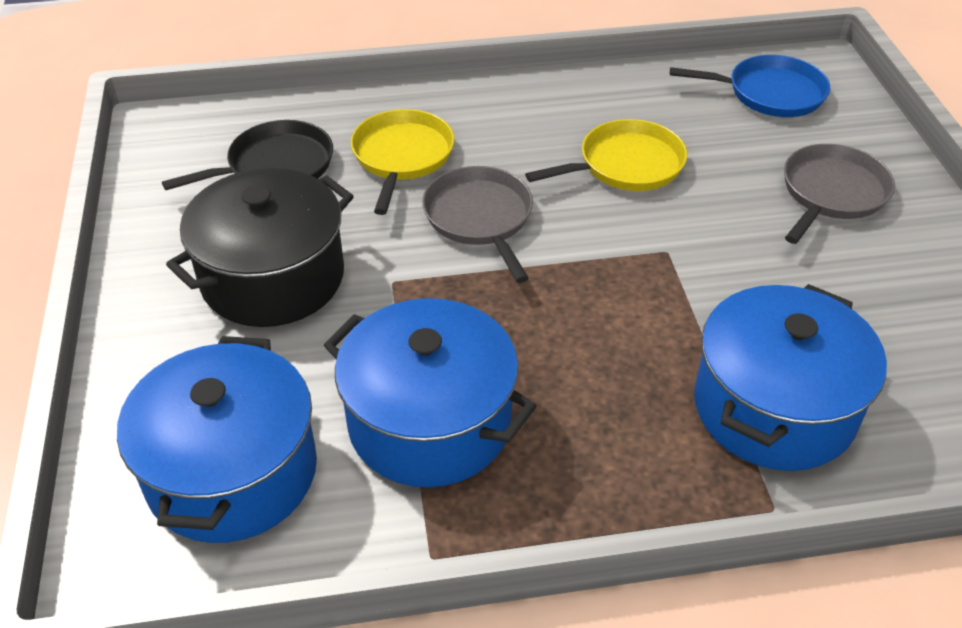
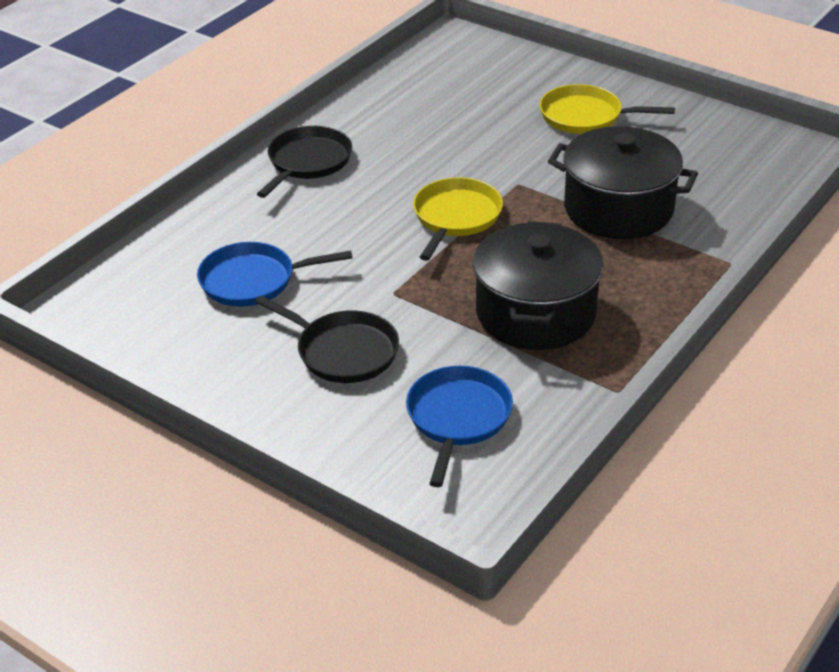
black pan: 1 -> 2
black pot: 1 -> 2
blue pan: 1 -> 2
blue pot: 3 -> 0
grey pan: 2 -> 0

